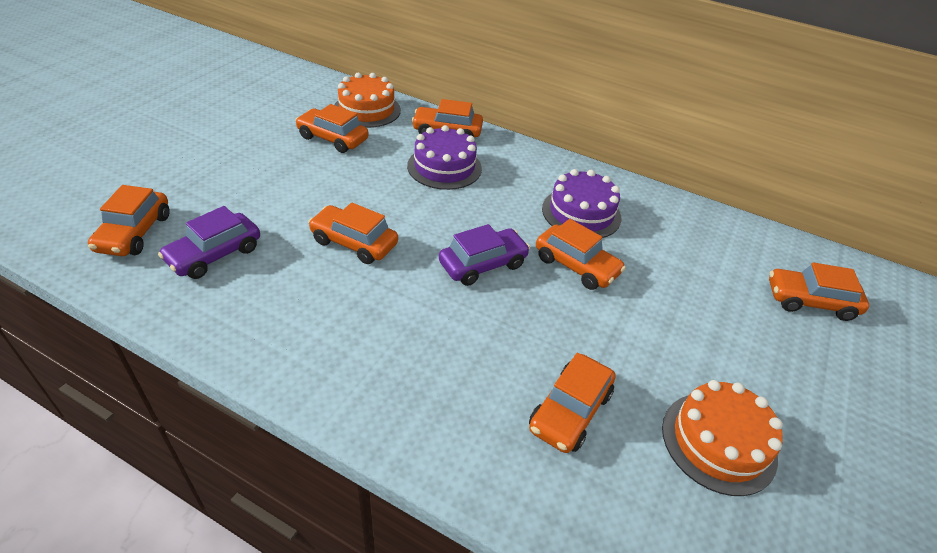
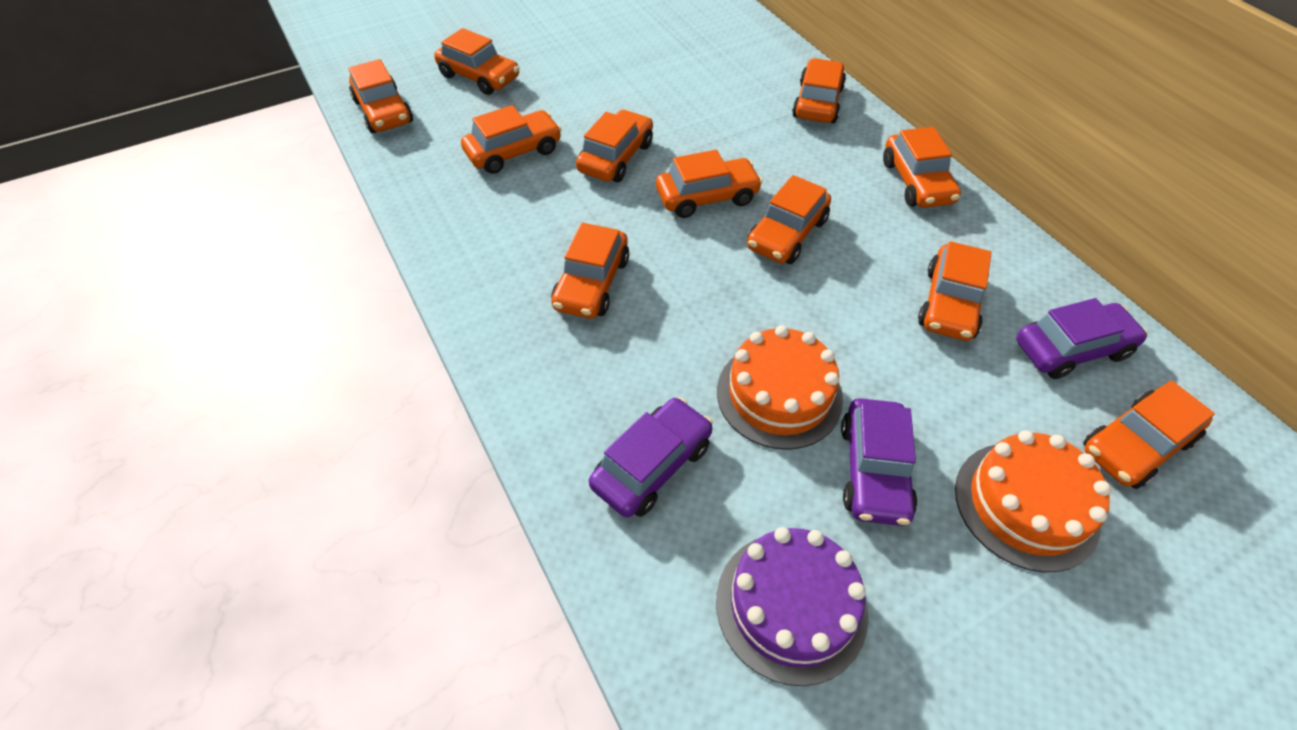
orange car: 7 -> 11
purple cake: 2 -> 1
purple car: 2 -> 3

